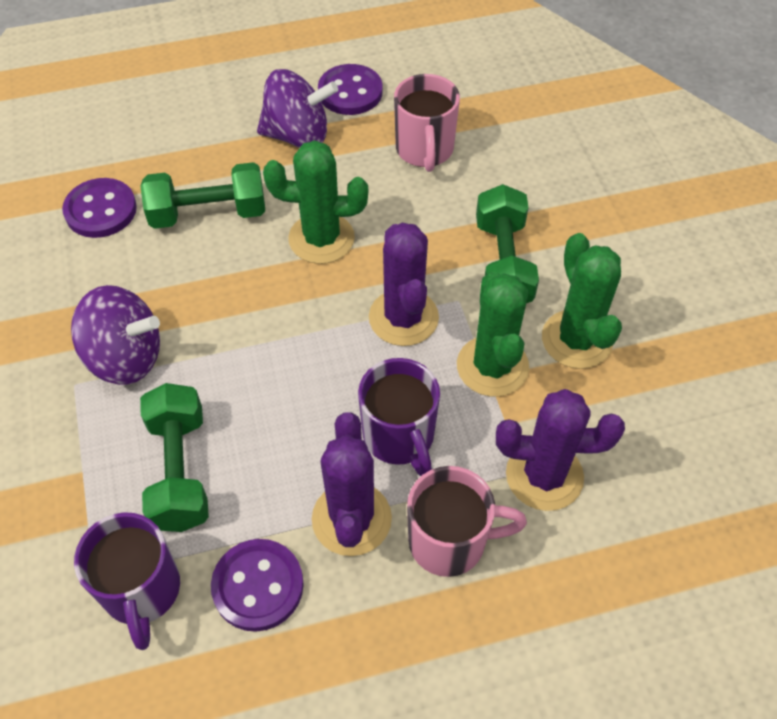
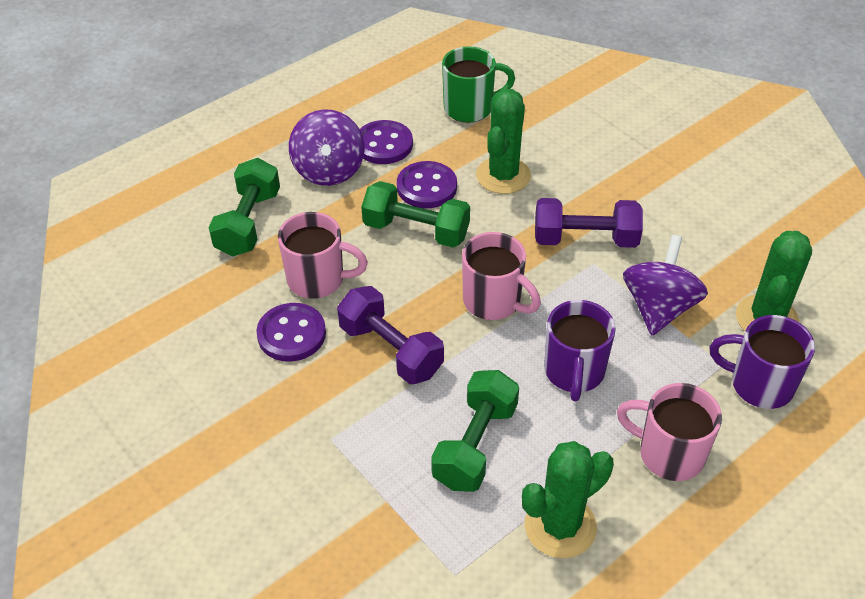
green mug: 0 -> 1
pink mug: 2 -> 3
purple cactus: 3 -> 0
purple dumbbell: 0 -> 2

